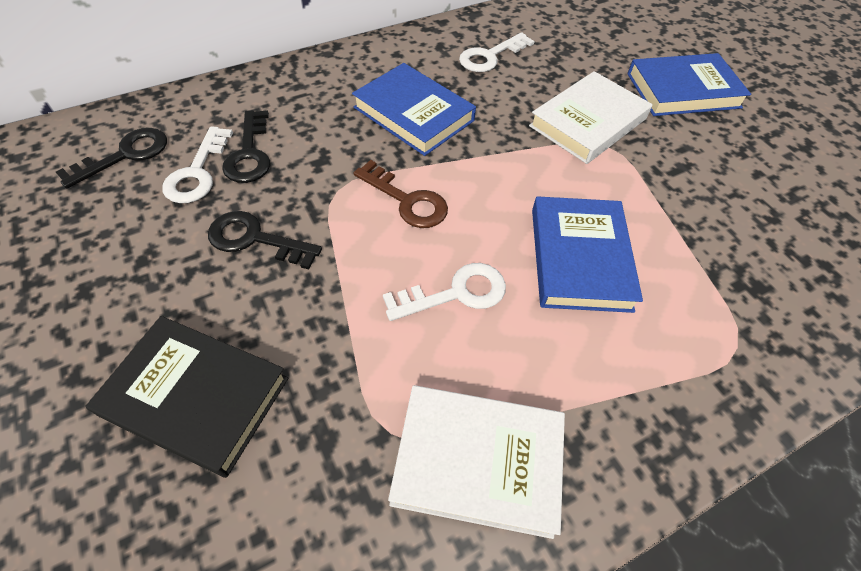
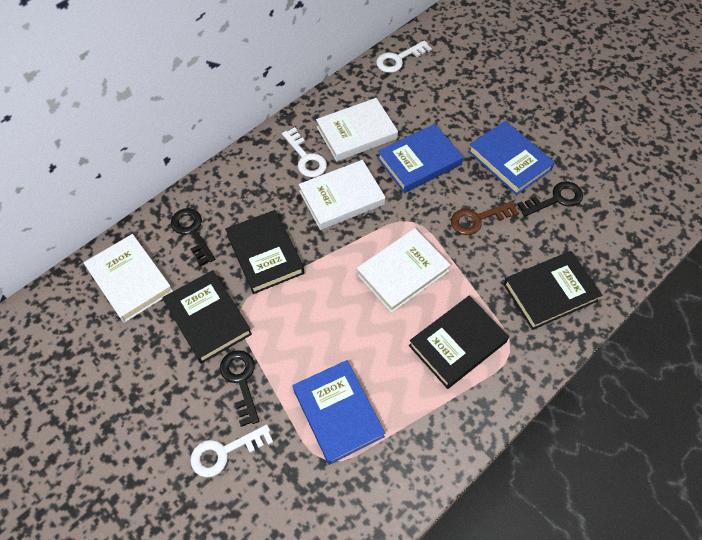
black book: 1 -> 4
white book: 2 -> 4

